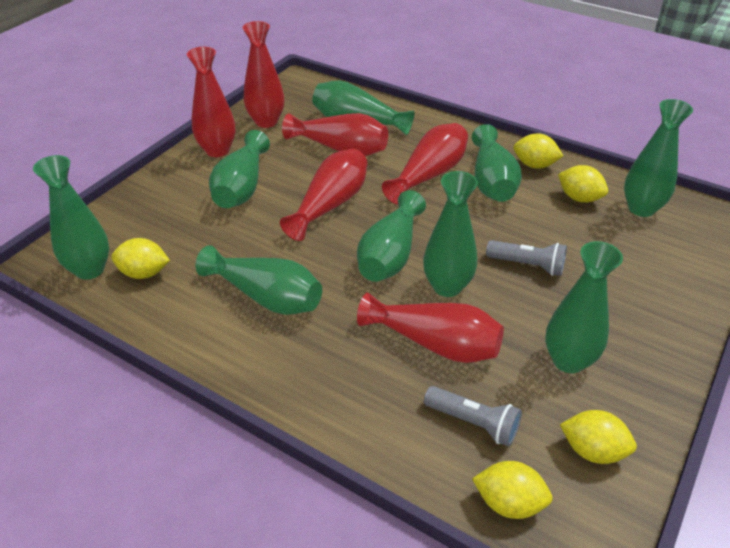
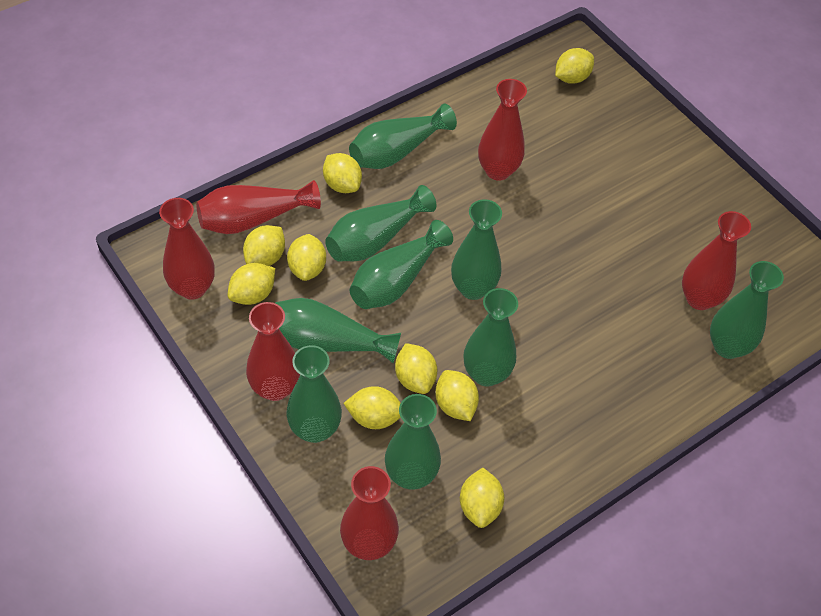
grey flashlight: 2 -> 0
yellow lemon: 5 -> 9

